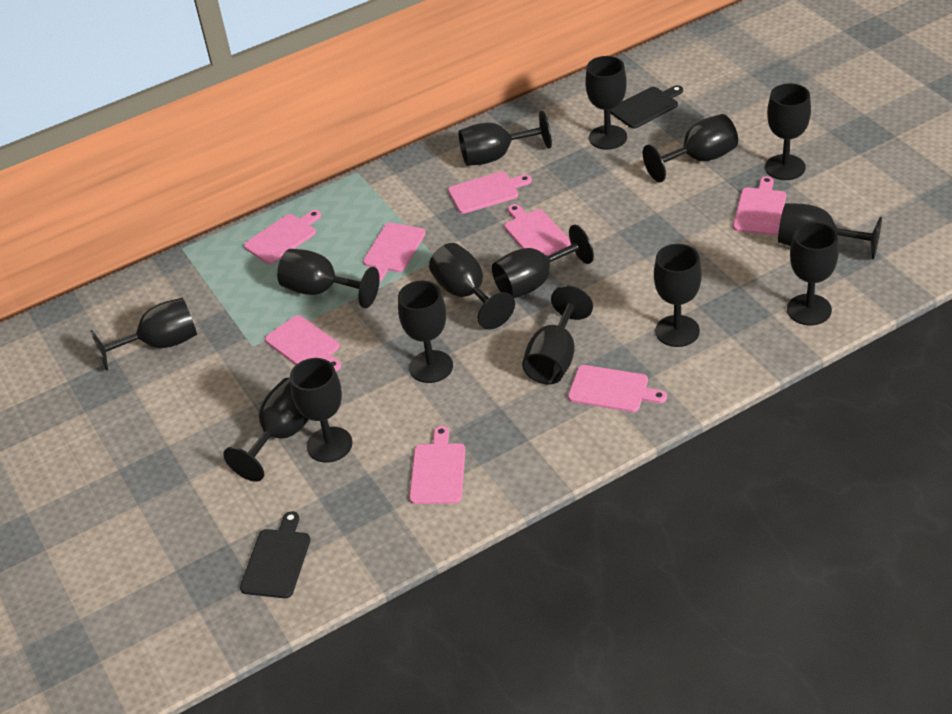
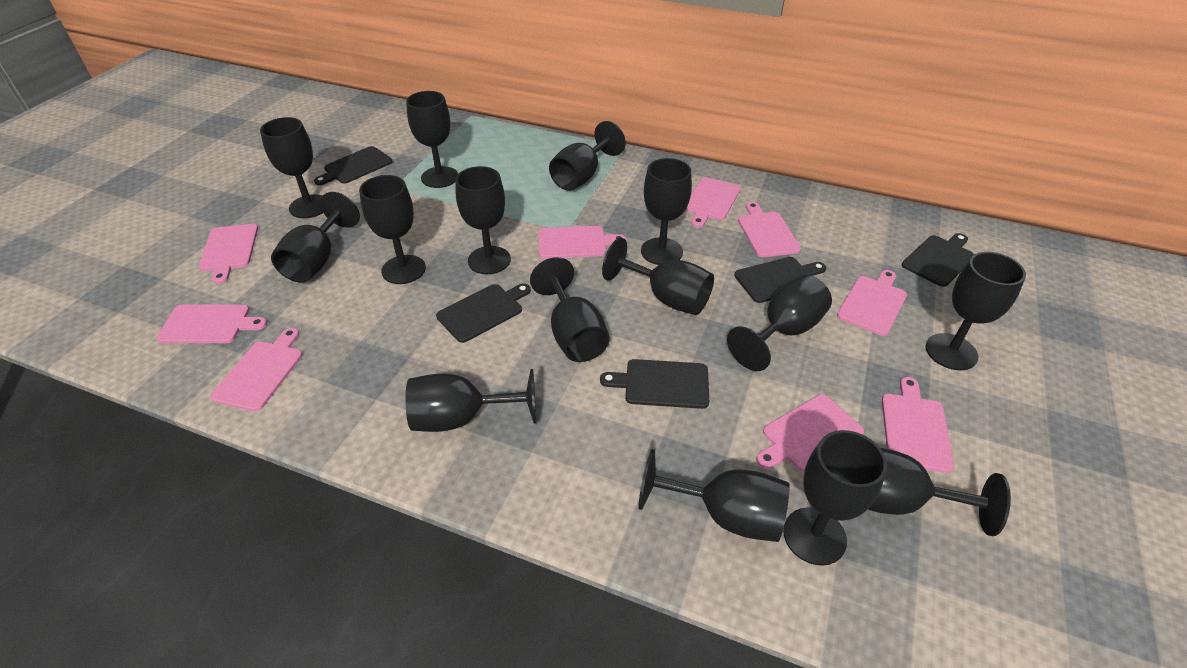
black cutting board: 2 -> 5
pink cutting board: 8 -> 9

